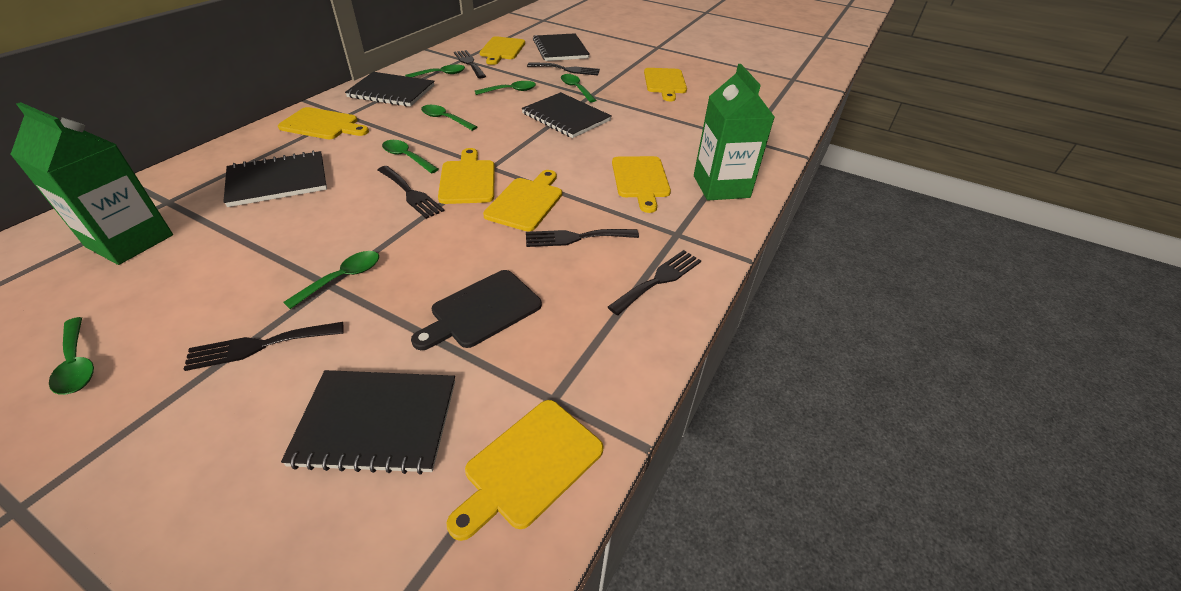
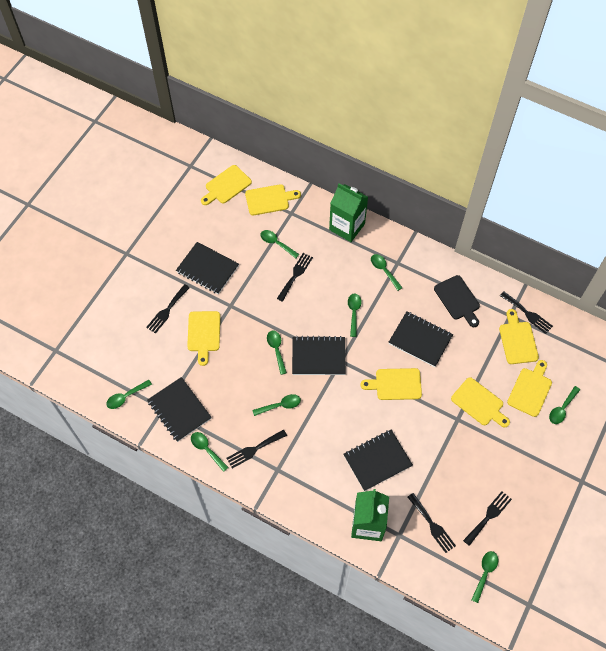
green spoon: 7 -> 9

